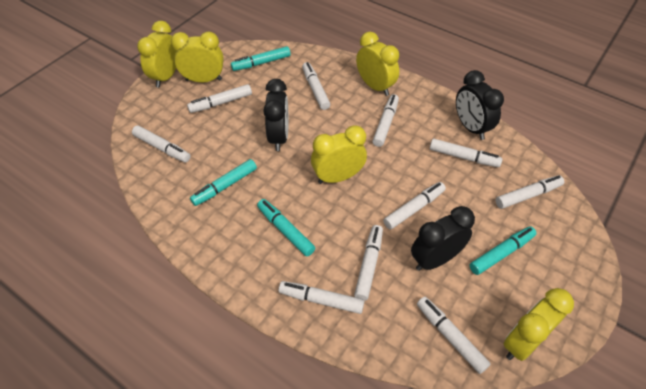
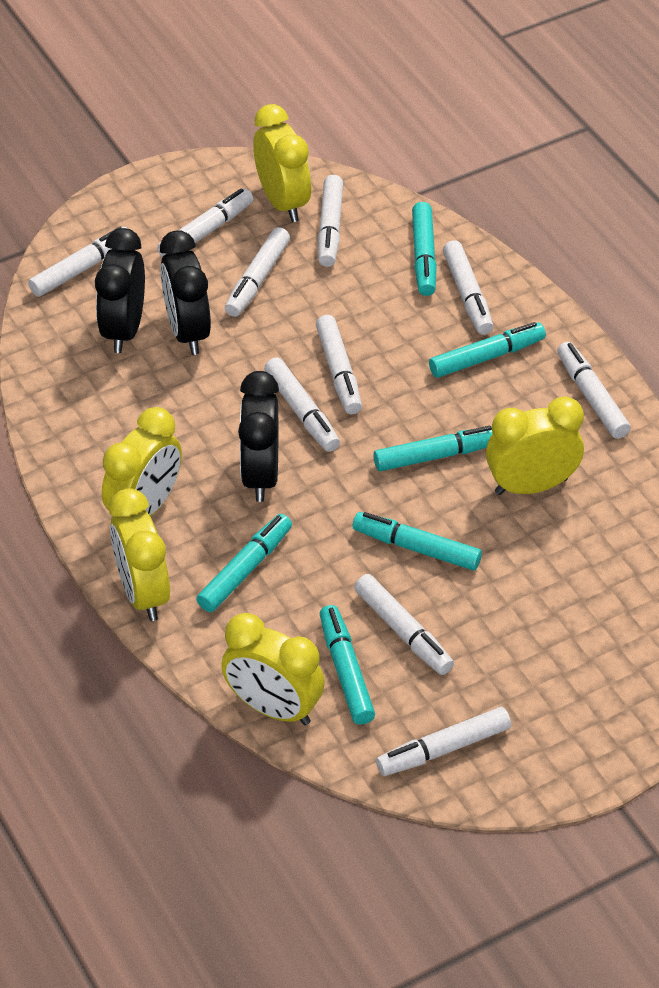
turquoise marker: 4 -> 6

